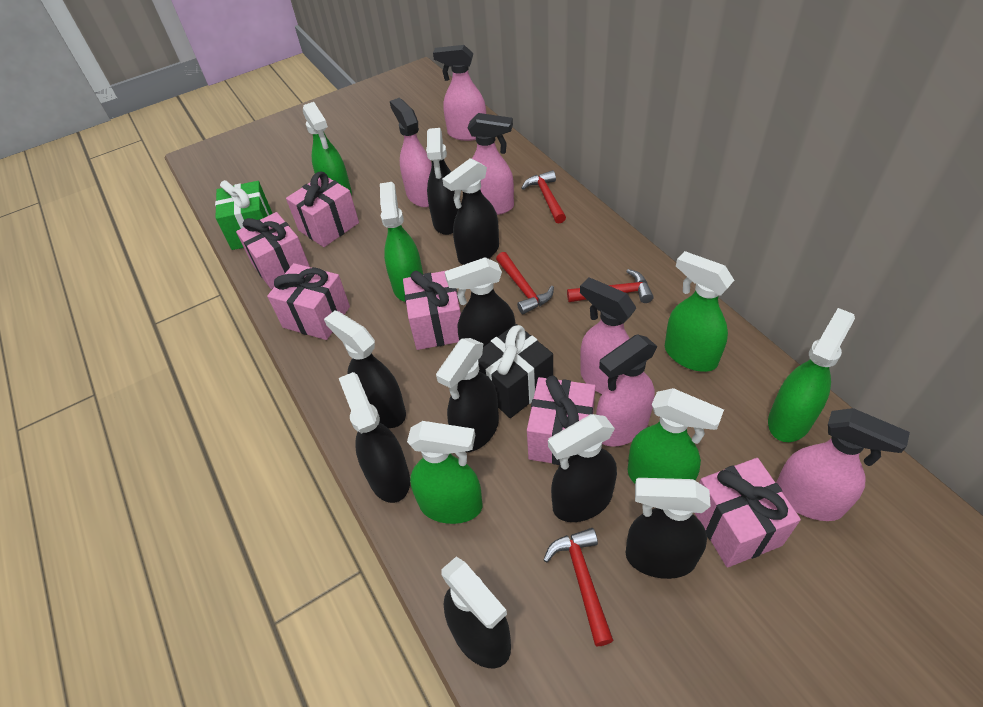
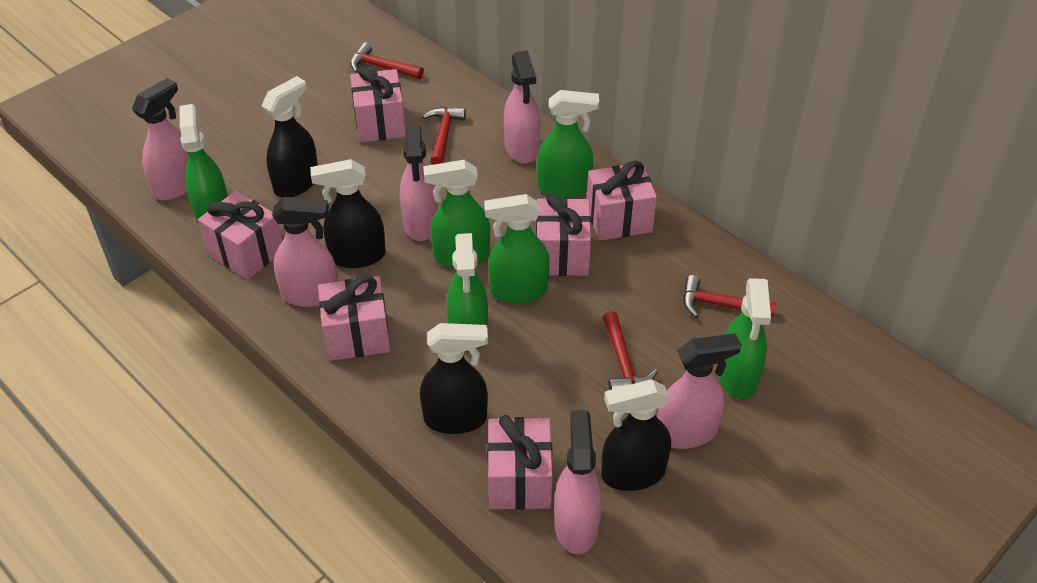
black gift: 1 -> 0
black spray bottle: 9 -> 4
green gift: 1 -> 0

